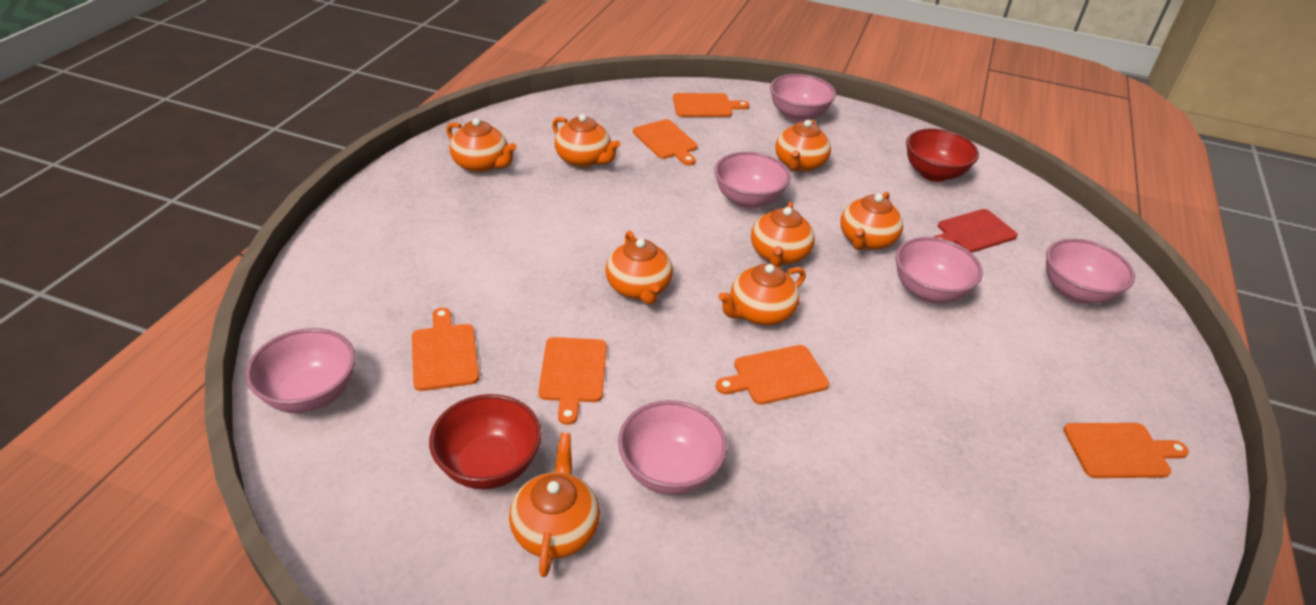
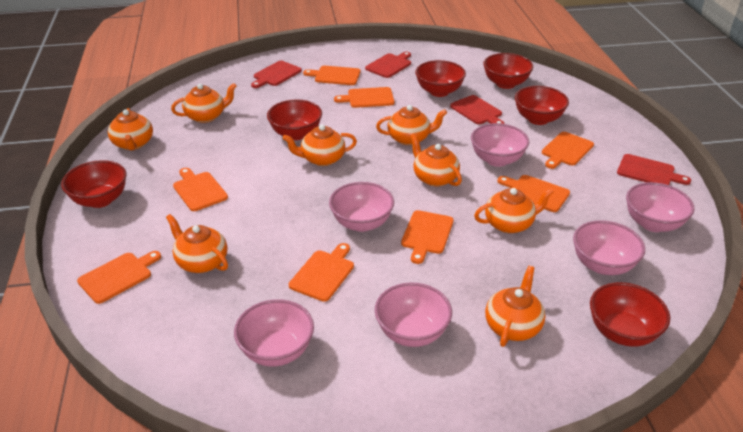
orange cutting board: 6 -> 8
red bowl: 2 -> 6
red cutting board: 1 -> 4

